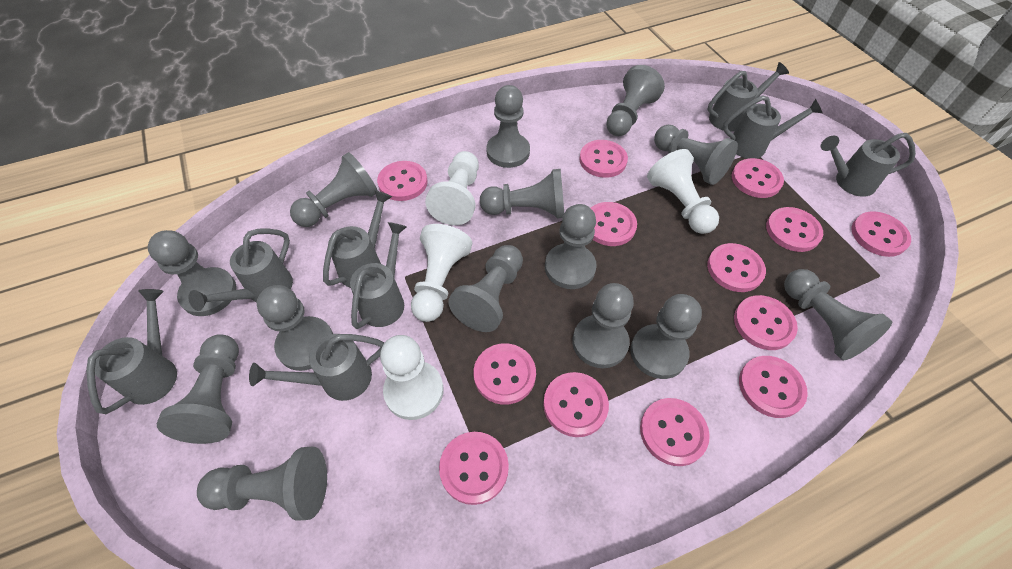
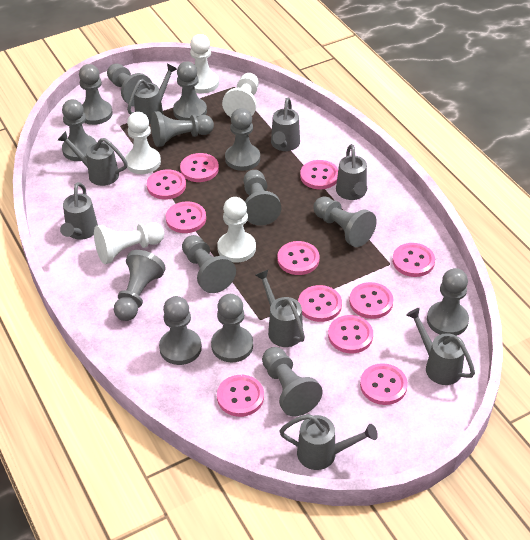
pink button: 13 -> 11
white pawn: 4 -> 5

